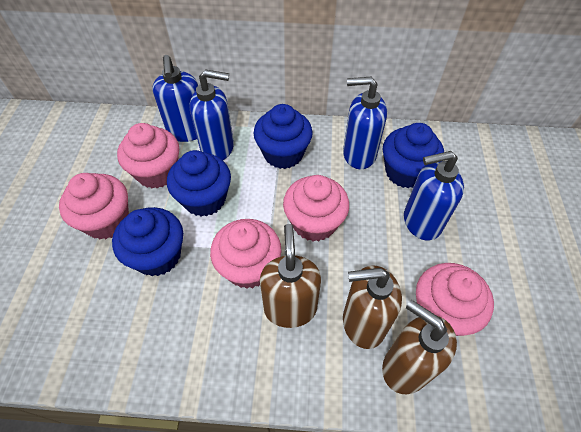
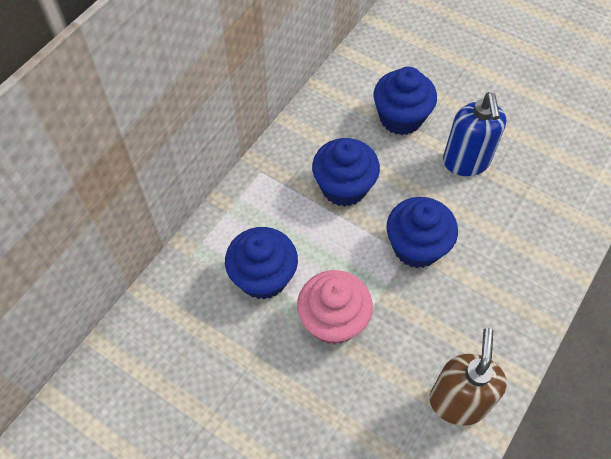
blue soap dispenser: 4 -> 1
brown soap dispenser: 3 -> 1
pink cupcake: 5 -> 1

